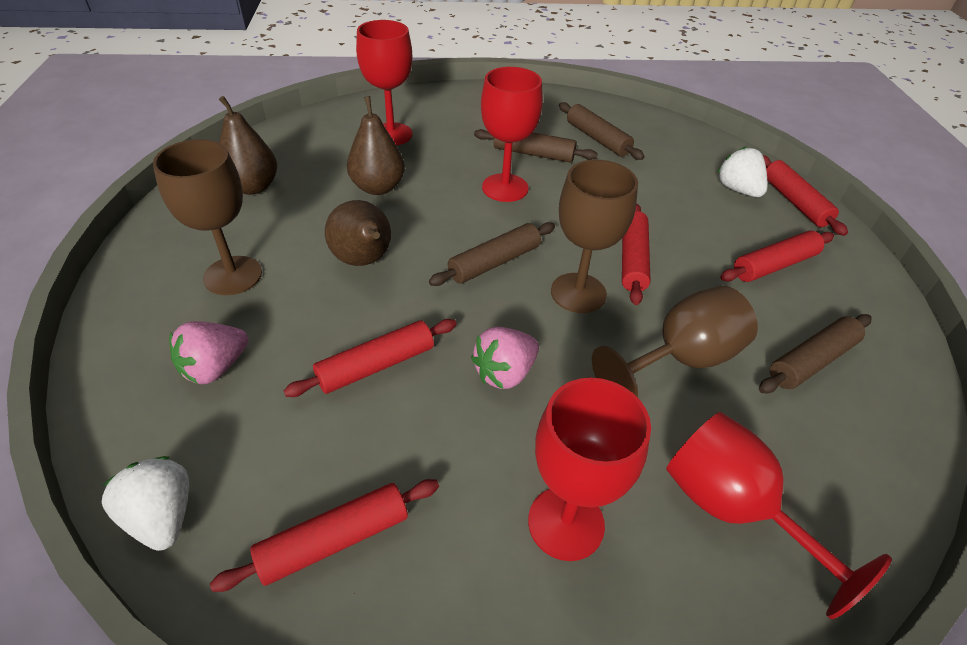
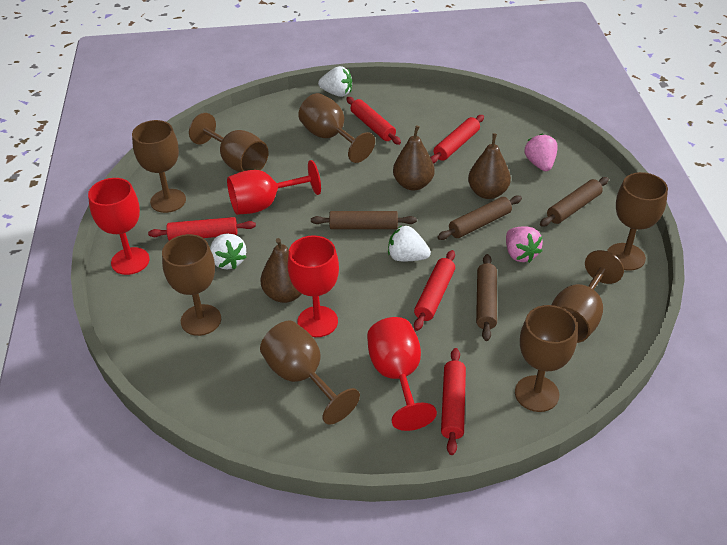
brown goblet: 3 -> 8
white strawberry: 2 -> 3

